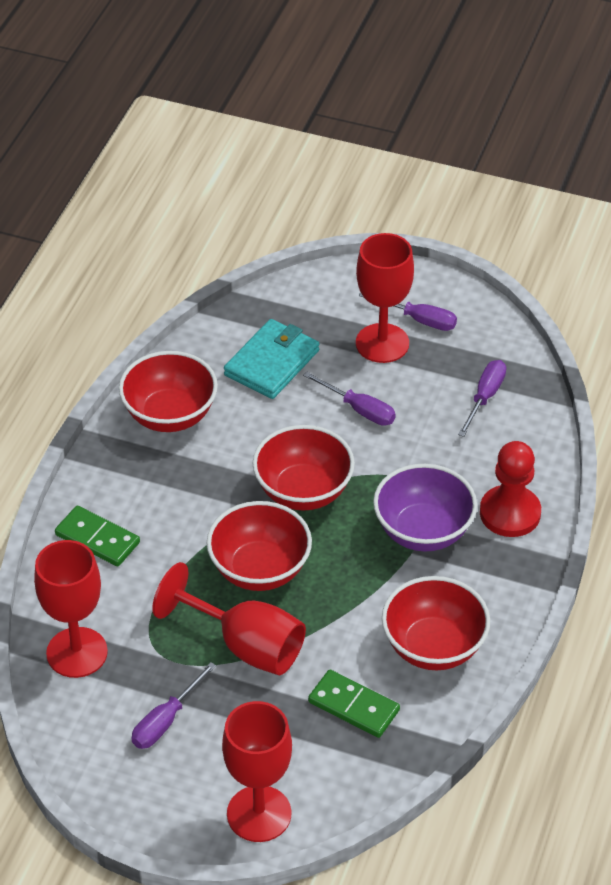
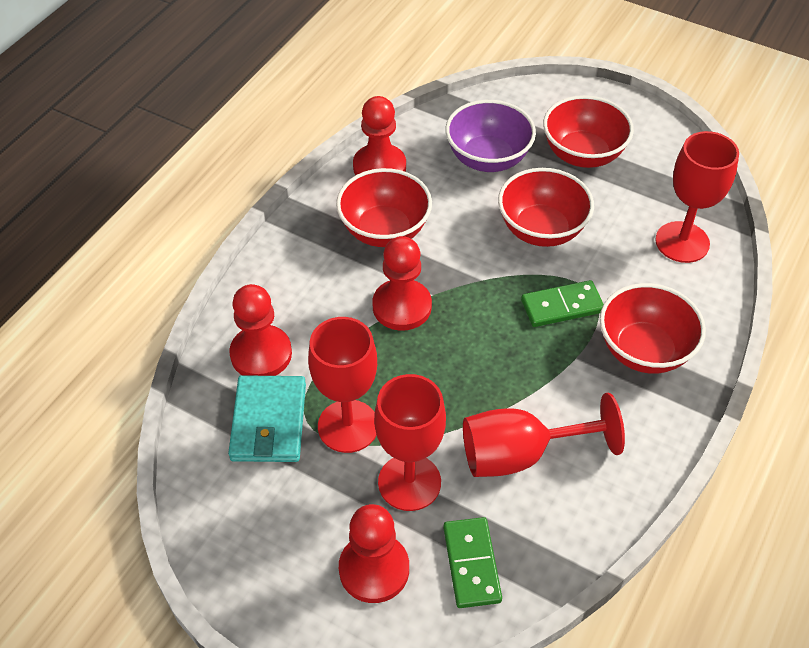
purple screwdriver: 4 -> 0
red pawn: 1 -> 4

